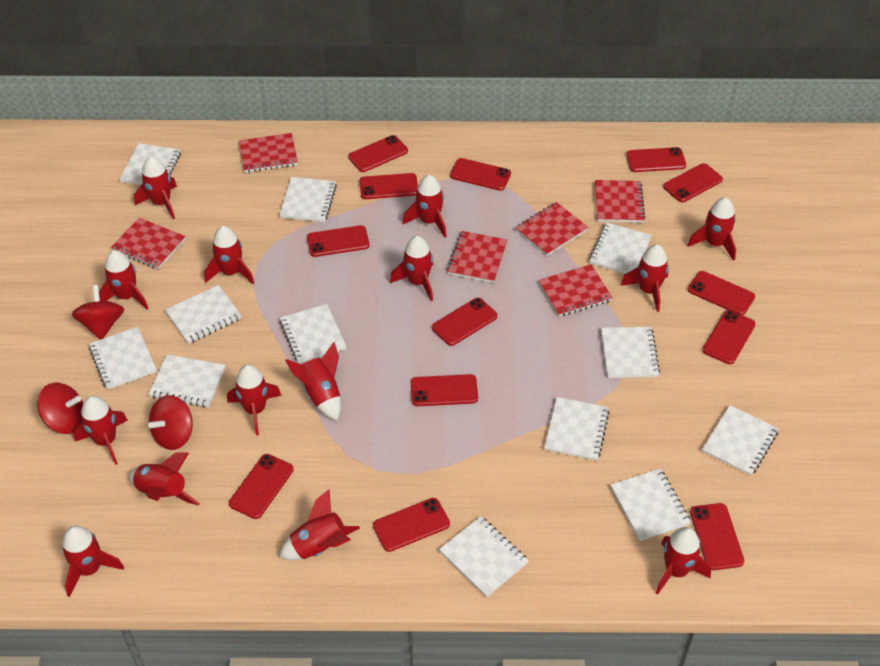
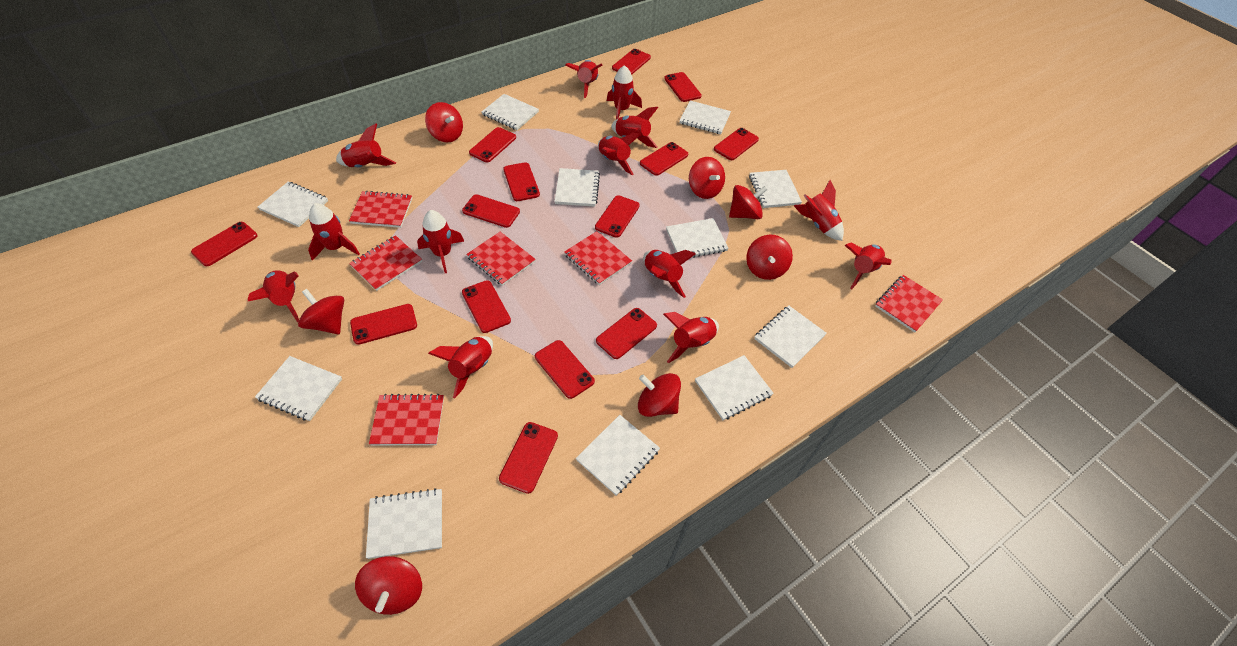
red phone: 13 -> 14
red rocket: 14 -> 13
red spinning top: 3 -> 7
white notebook: 12 -> 11

